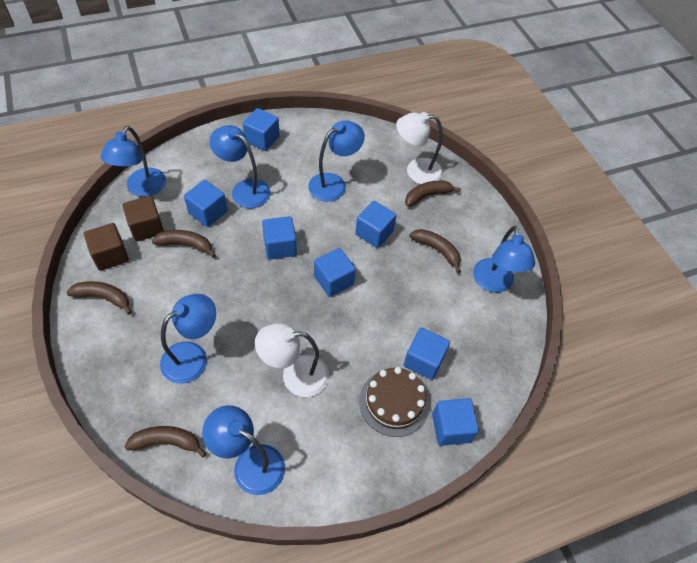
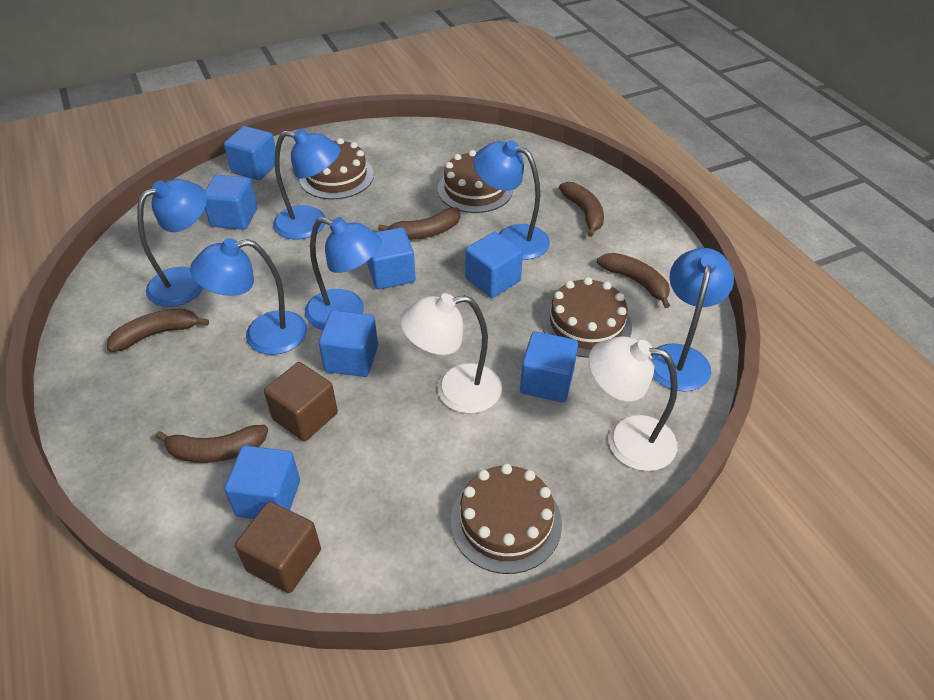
brown cake: 1 -> 4

